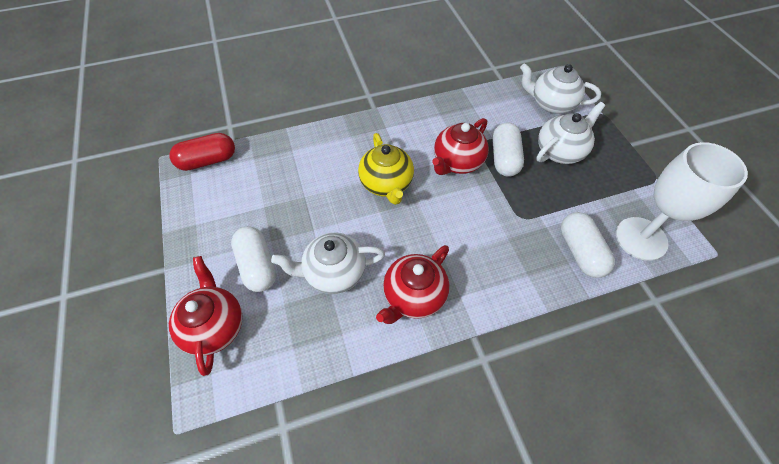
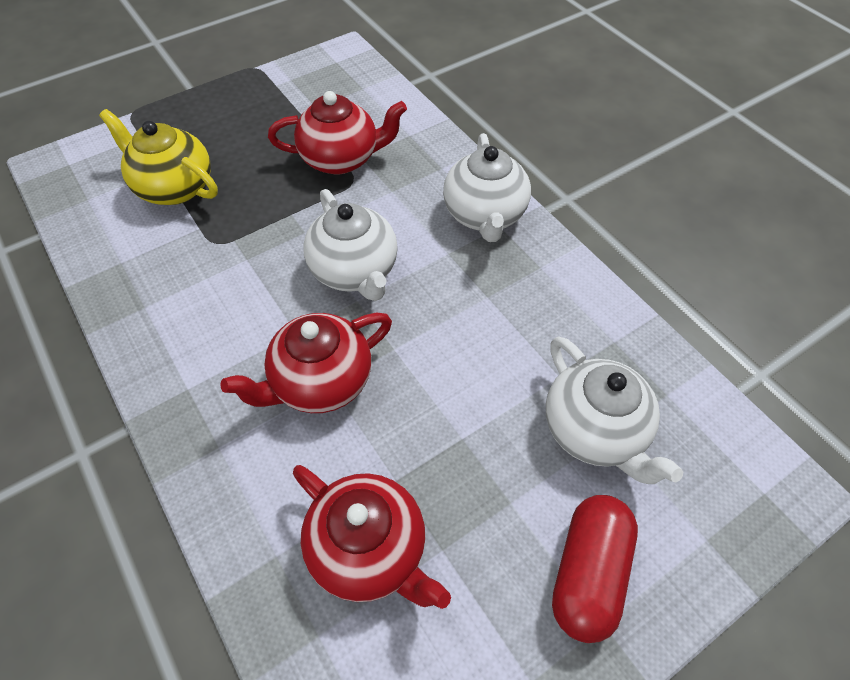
white capsule: 3 -> 0
white goblet: 1 -> 0

